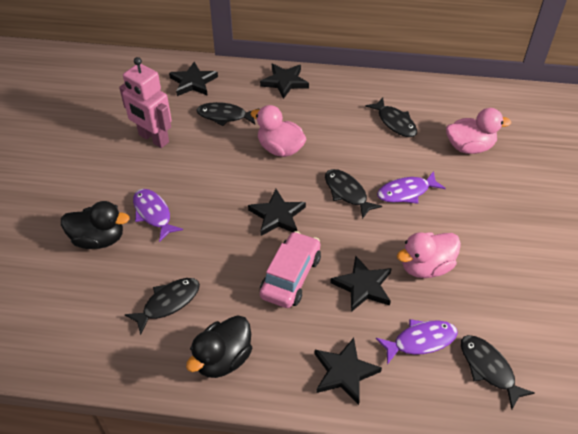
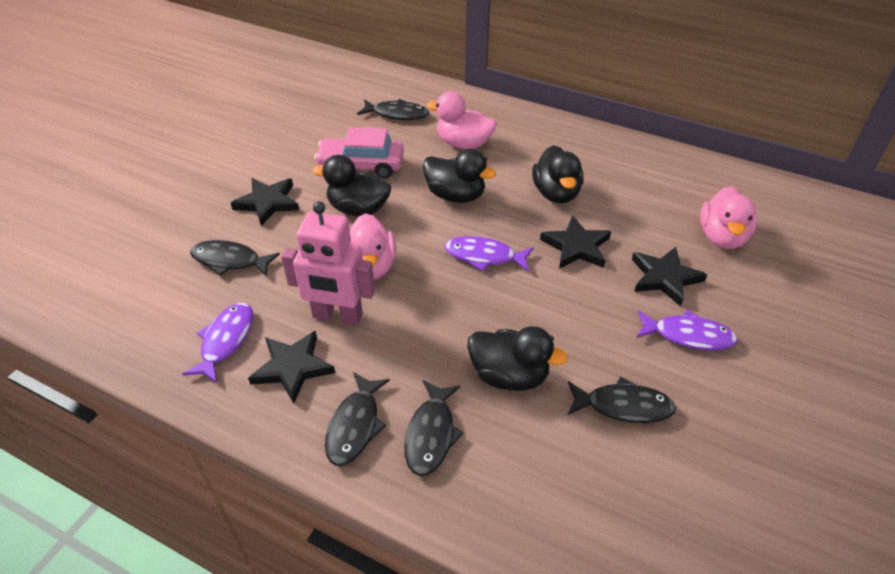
black duck: 2 -> 4
black star: 5 -> 4

